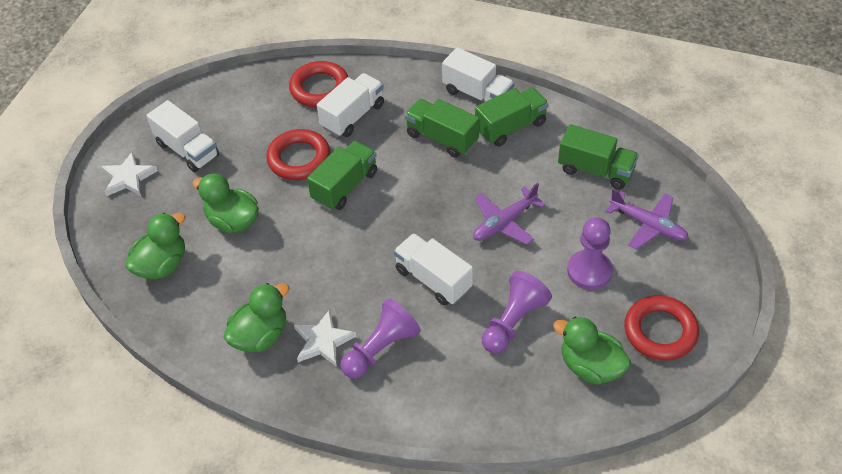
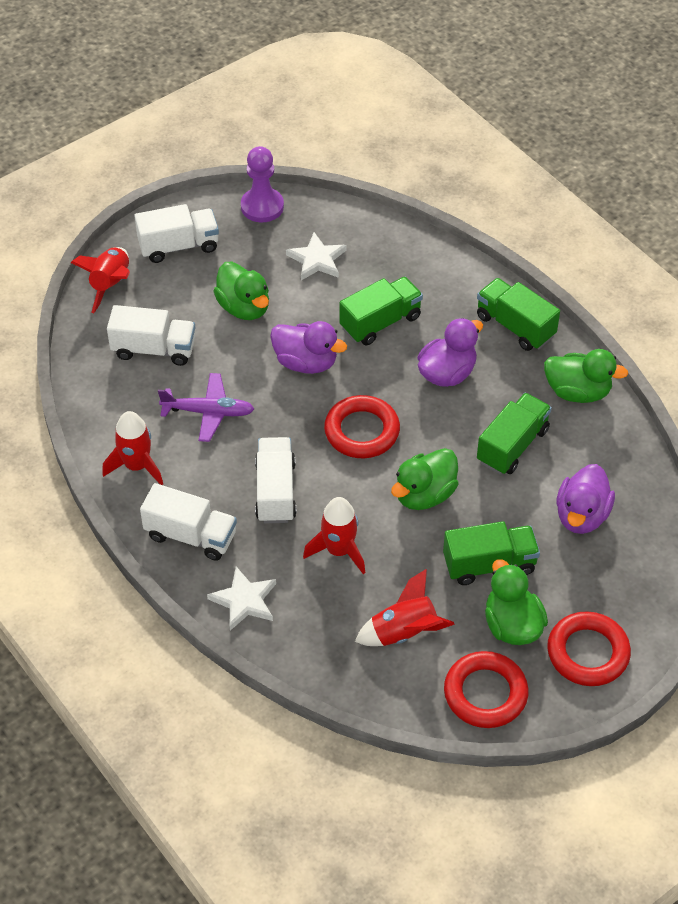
purple duck: 0 -> 3
purple pawn: 3 -> 1
purple plane: 2 -> 1
red rocket: 0 -> 4

